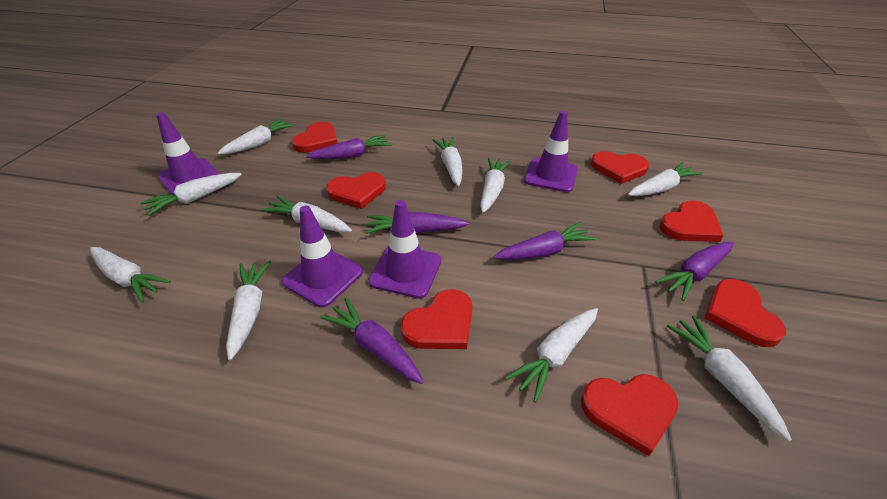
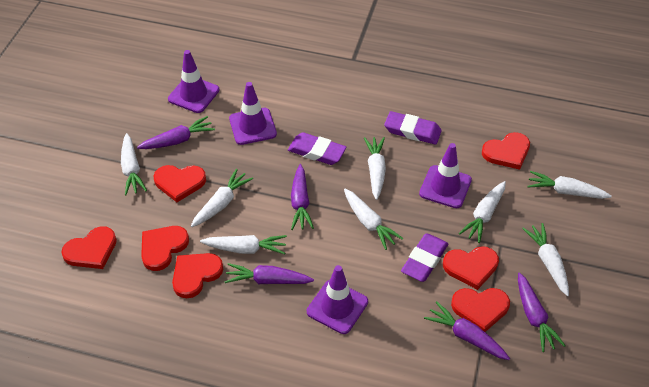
purple eraser: 0 -> 3
white carrot: 10 -> 8

